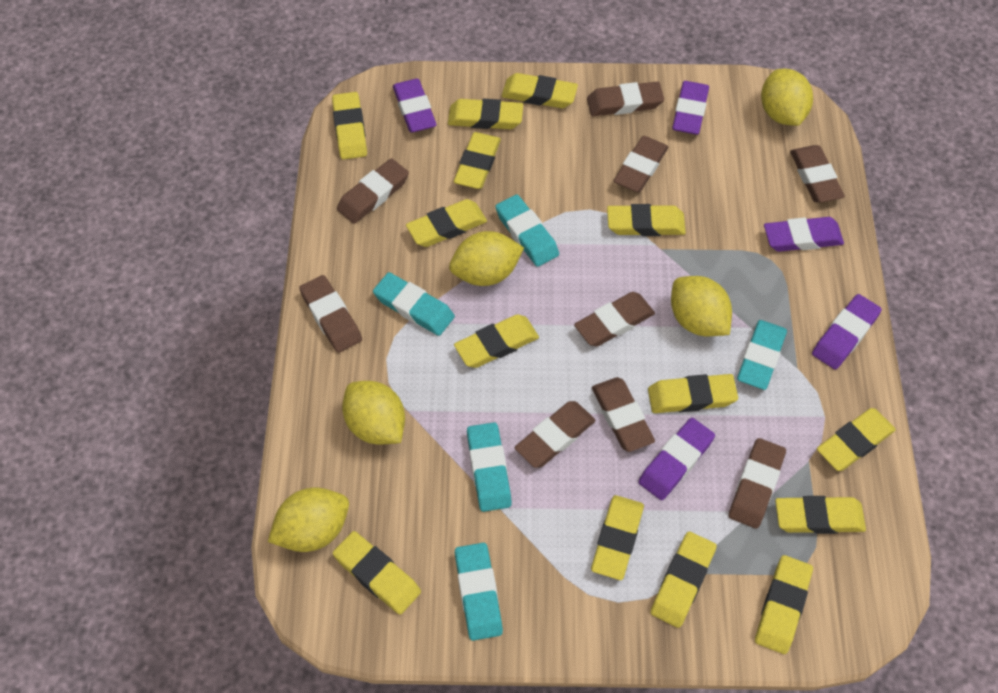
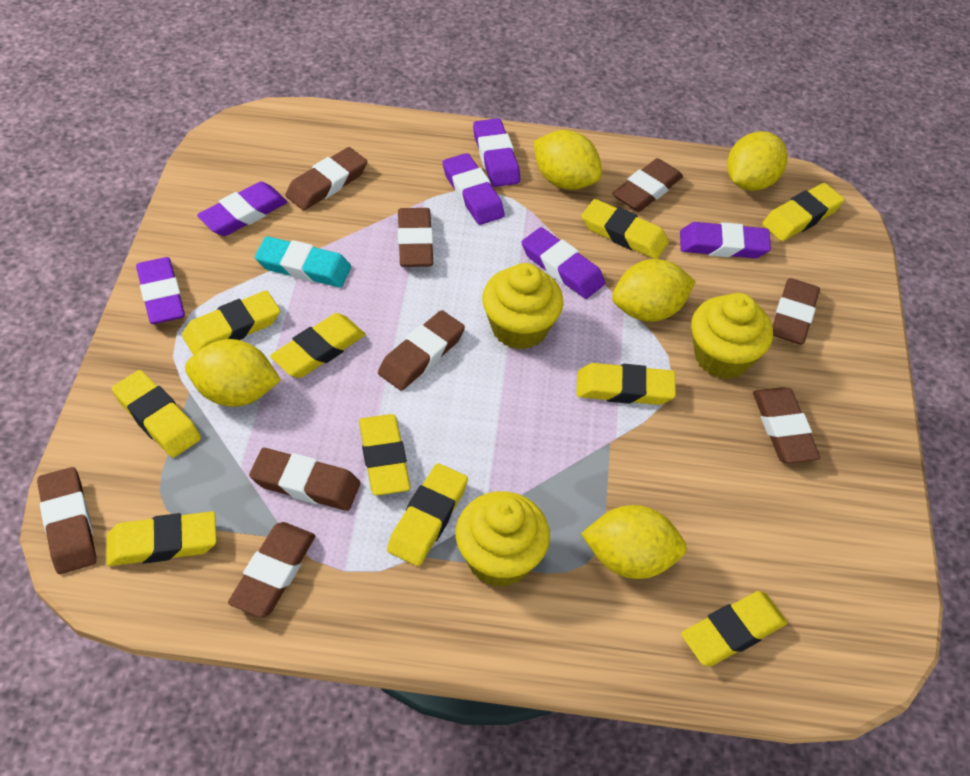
purple eraser: 5 -> 6
turquoise eraser: 5 -> 1
yellow cupcake: 0 -> 3
yellow eraser: 14 -> 10

